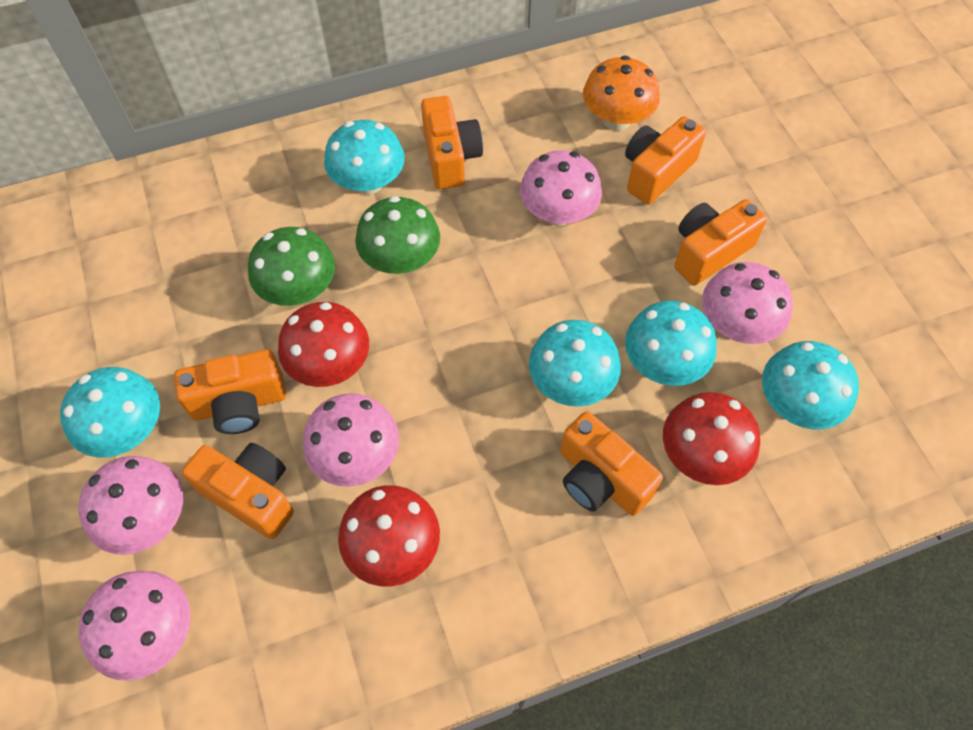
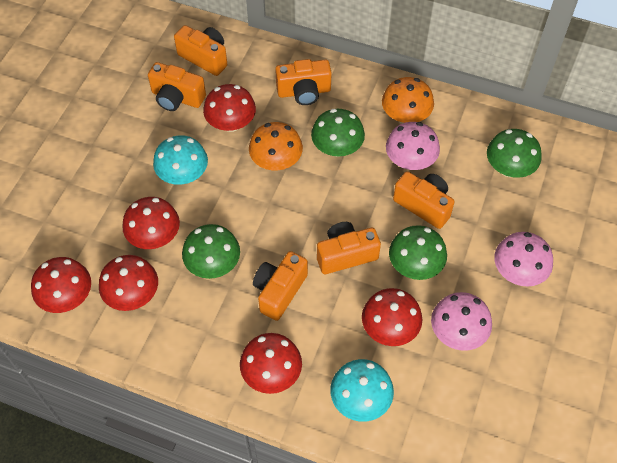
green mushroom: 2 -> 4
orange mushroom: 1 -> 2
pink mushroom: 5 -> 3
red mushroom: 3 -> 6
turquoise mushroom: 5 -> 2

